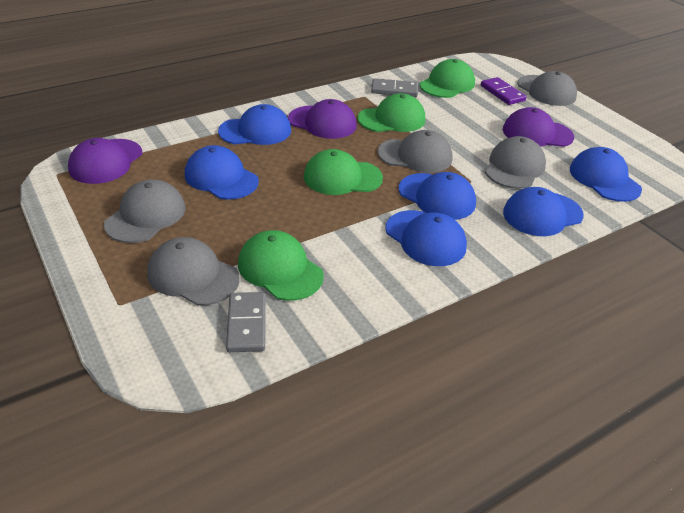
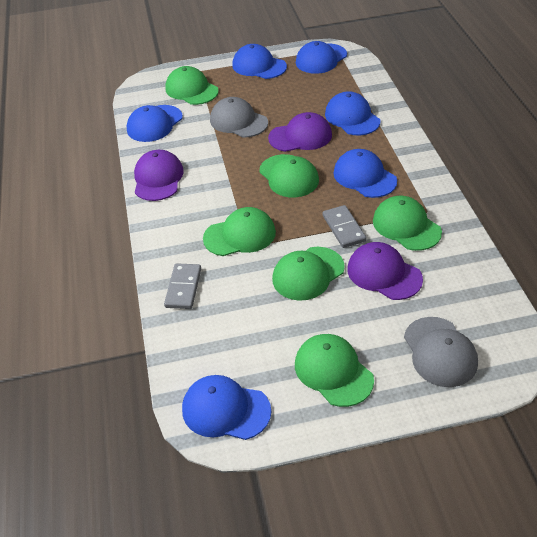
green cap: 4 -> 6
grey cap: 5 -> 2
purple domino: 1 -> 0

